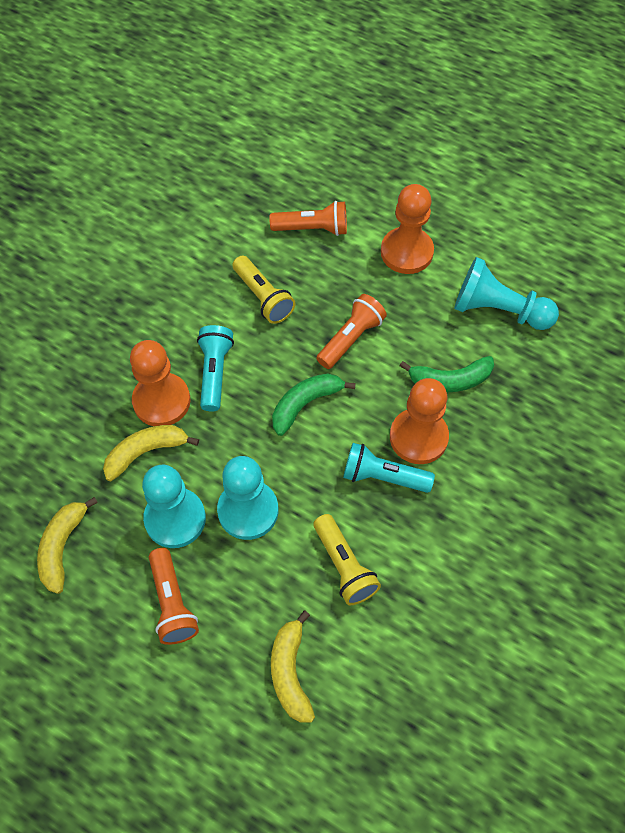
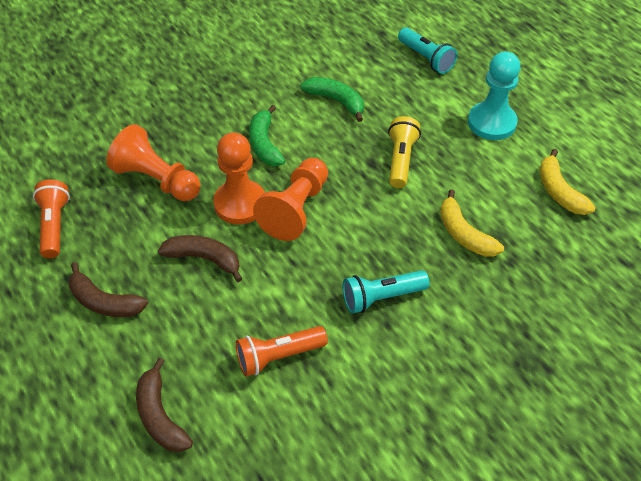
brown banana: 0 -> 3
orange flashlight: 3 -> 2
turquoise pawn: 3 -> 1
yellow banana: 3 -> 2
yellow flashlight: 2 -> 1

